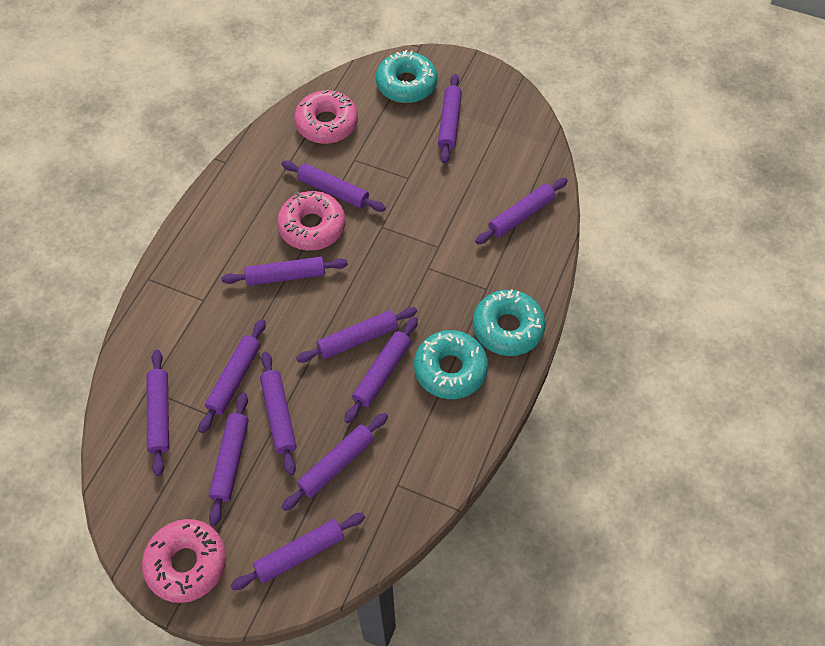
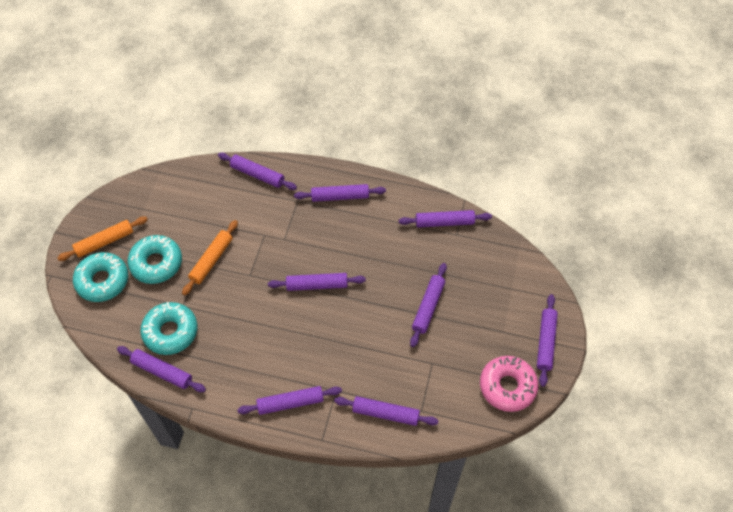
orange rolling pin: 0 -> 2
pink donut: 3 -> 1
purple rolling pin: 12 -> 9

